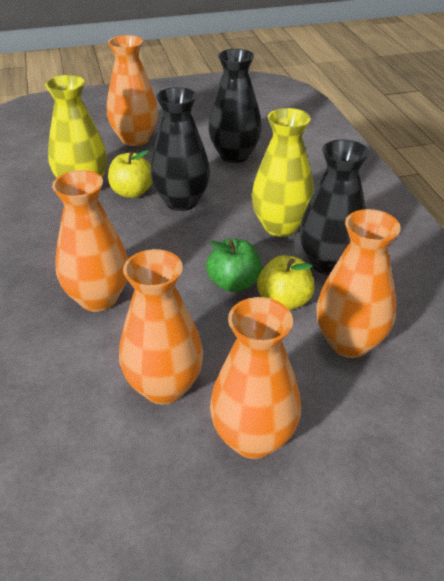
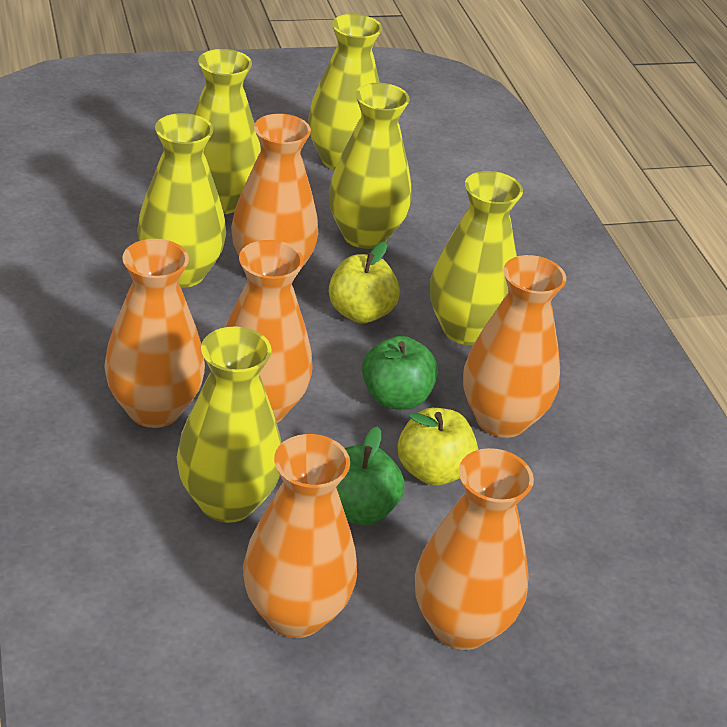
black vase: 3 -> 0
green apple: 1 -> 2
orange vase: 5 -> 6
yellow vase: 2 -> 6

